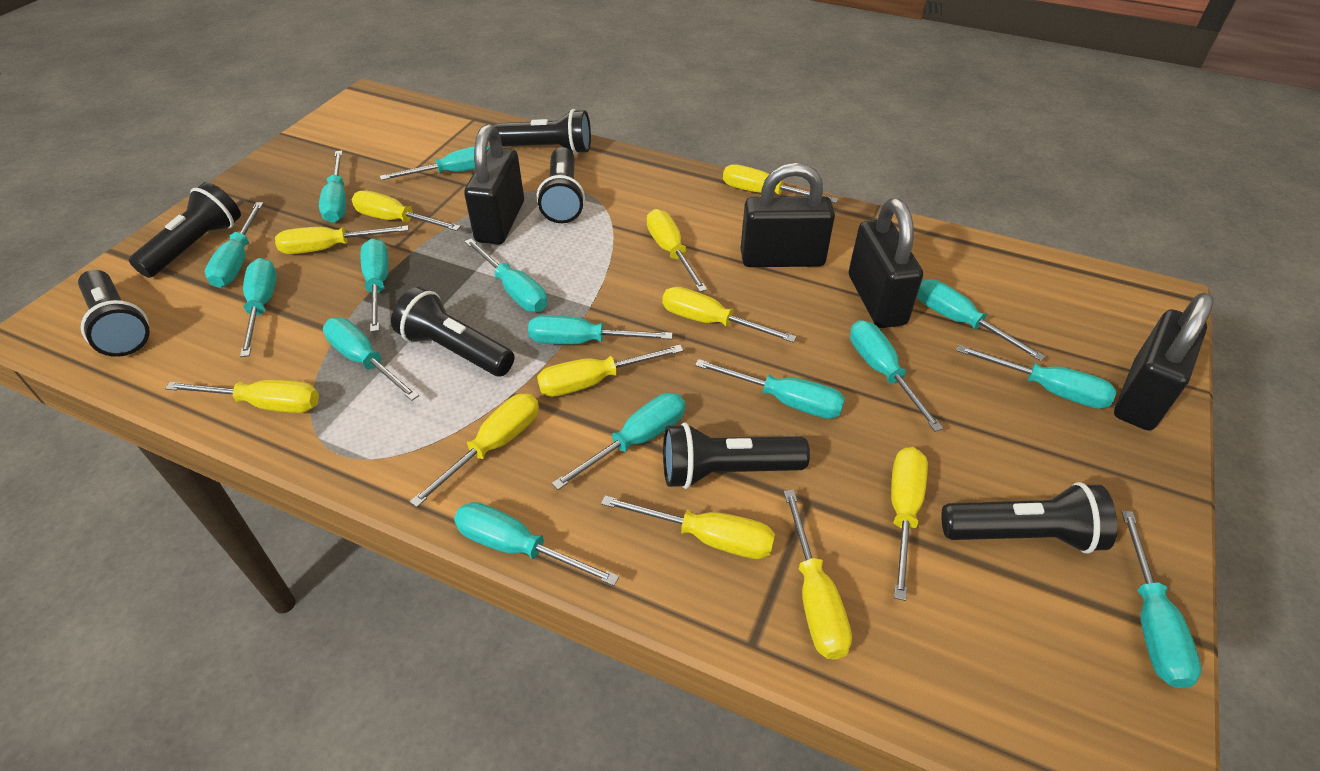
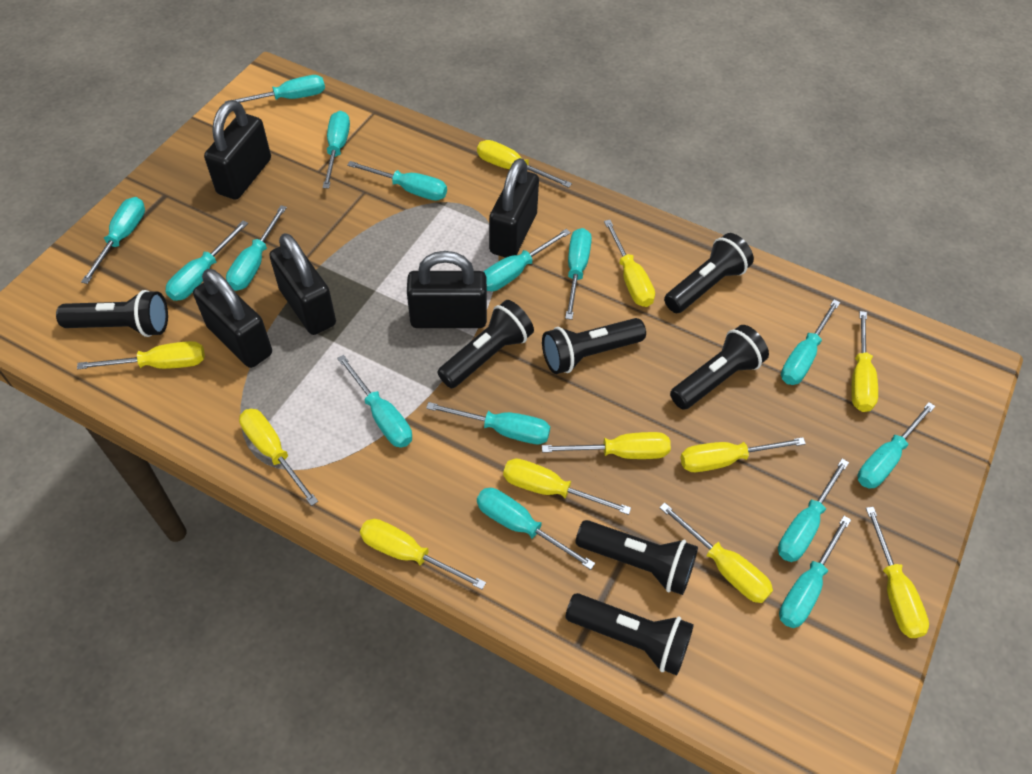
black padlock: 4 -> 5

